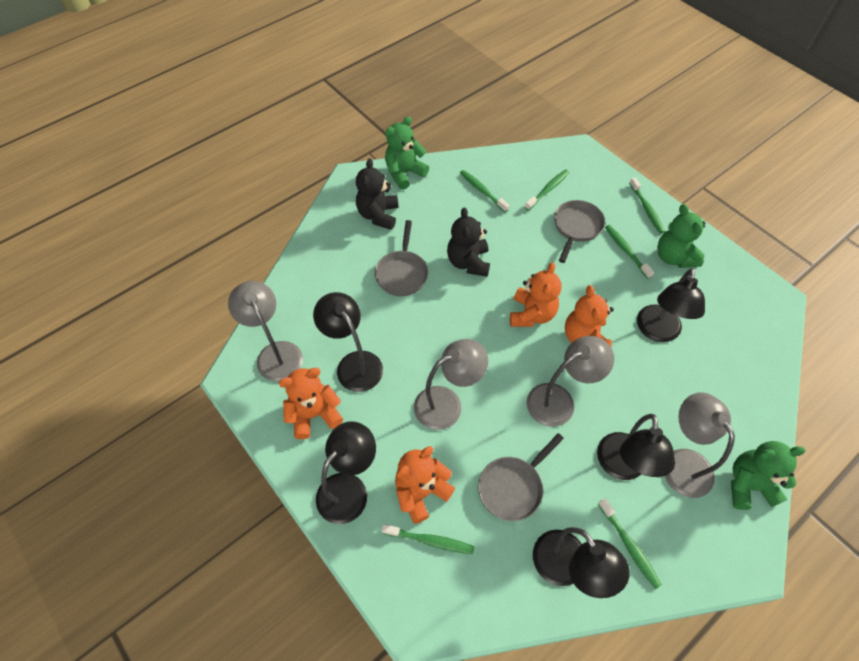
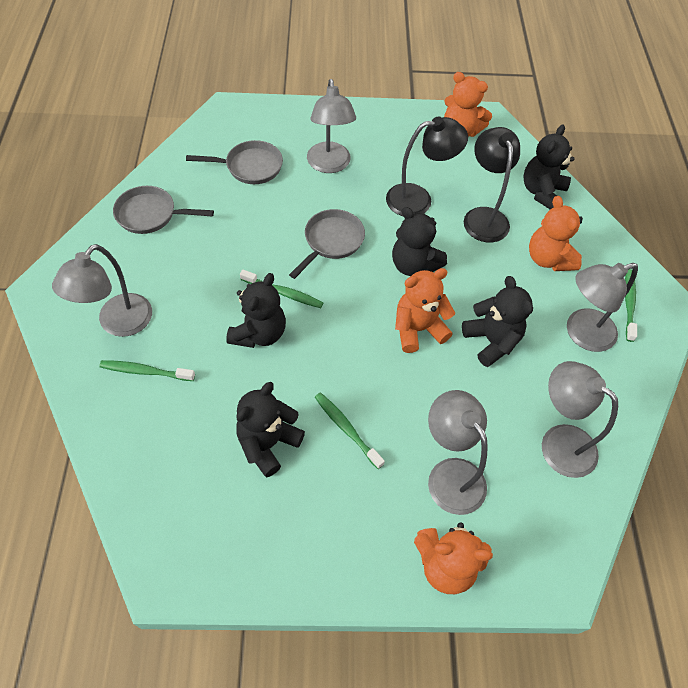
black lamp: 5 -> 2
black teddy bear: 2 -> 5
green teddy bear: 3 -> 0
green toothbrush: 6 -> 4
grey lamp: 4 -> 5

